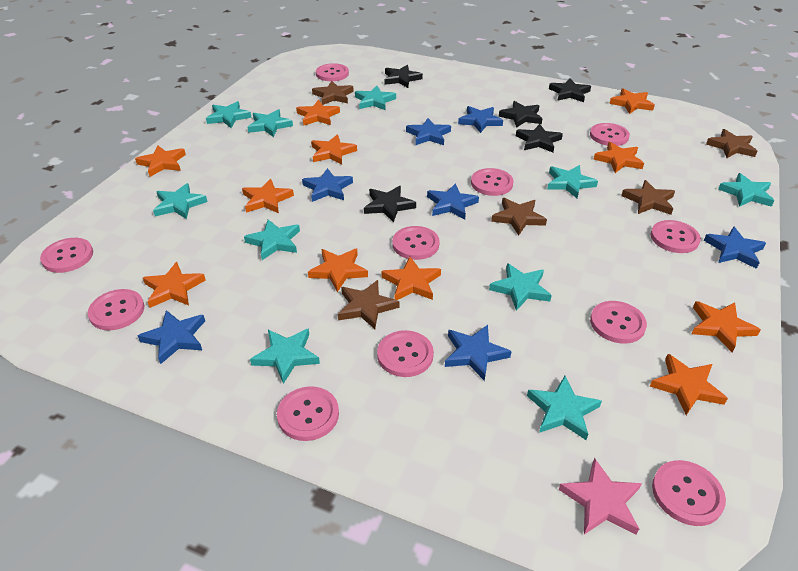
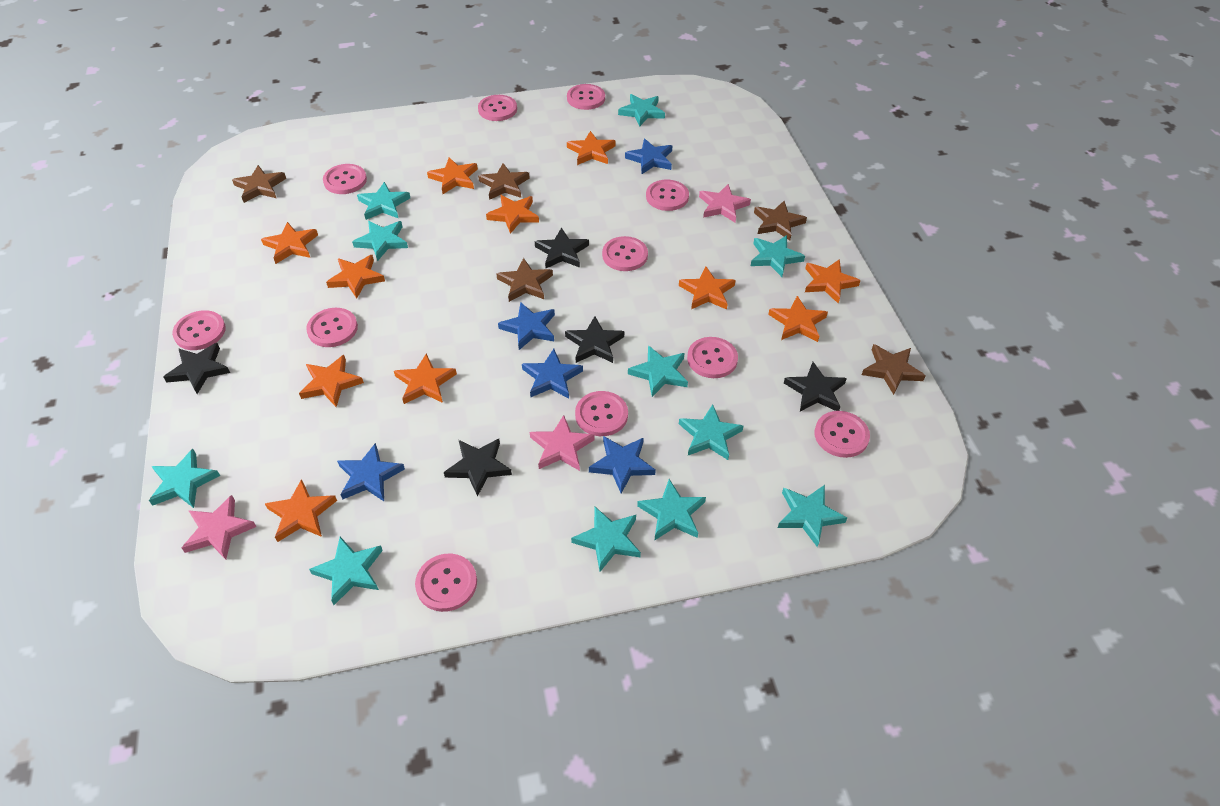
blue star: 7 -> 5
pink star: 1 -> 3
turquoise star: 10 -> 11

